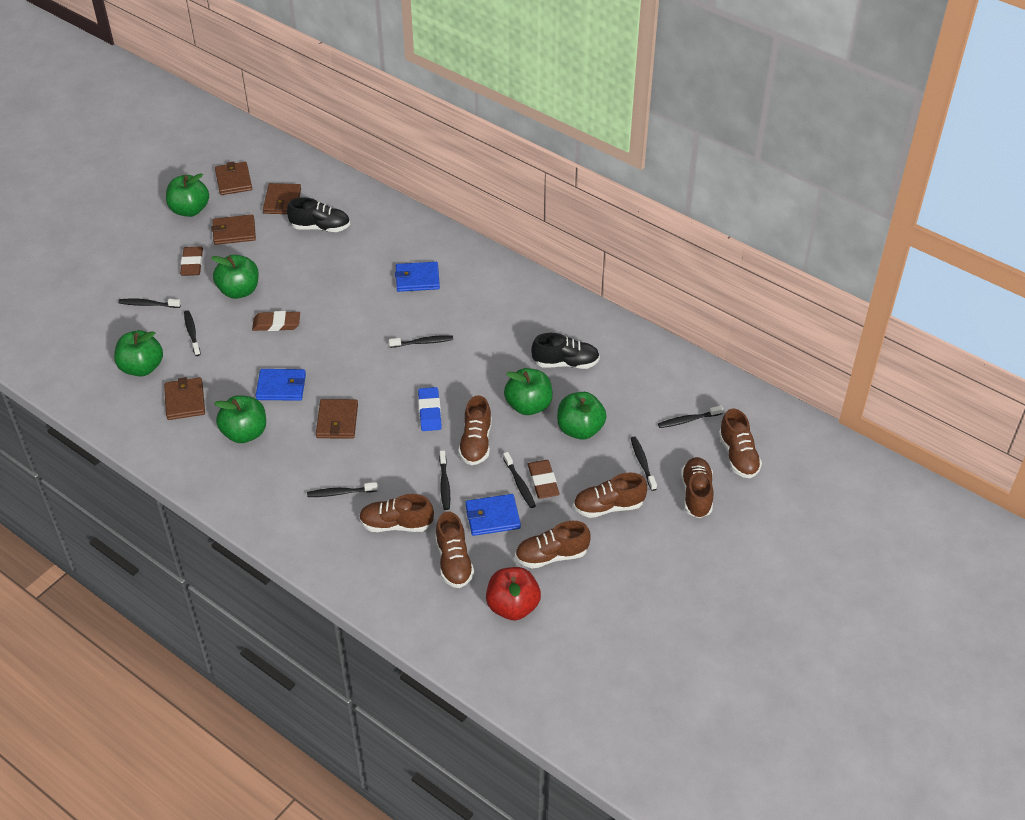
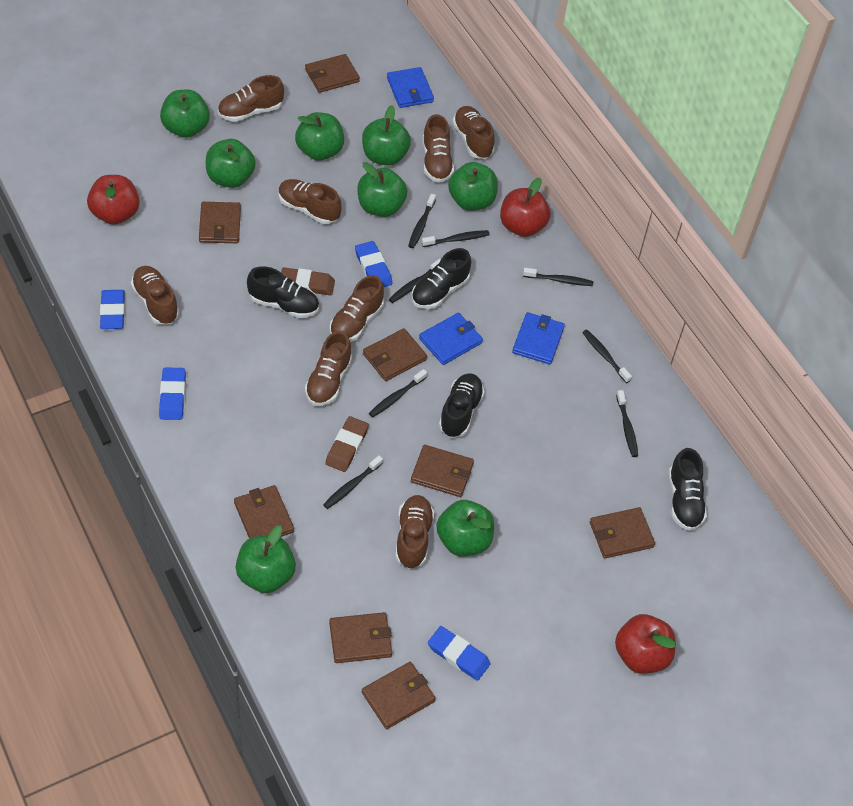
black shoe: 2 -> 4
blue eraser: 1 -> 4
brown eraser: 3 -> 2
brown shoe: 7 -> 8
brown wallet: 5 -> 8
green apple: 6 -> 8
red apple: 1 -> 3

